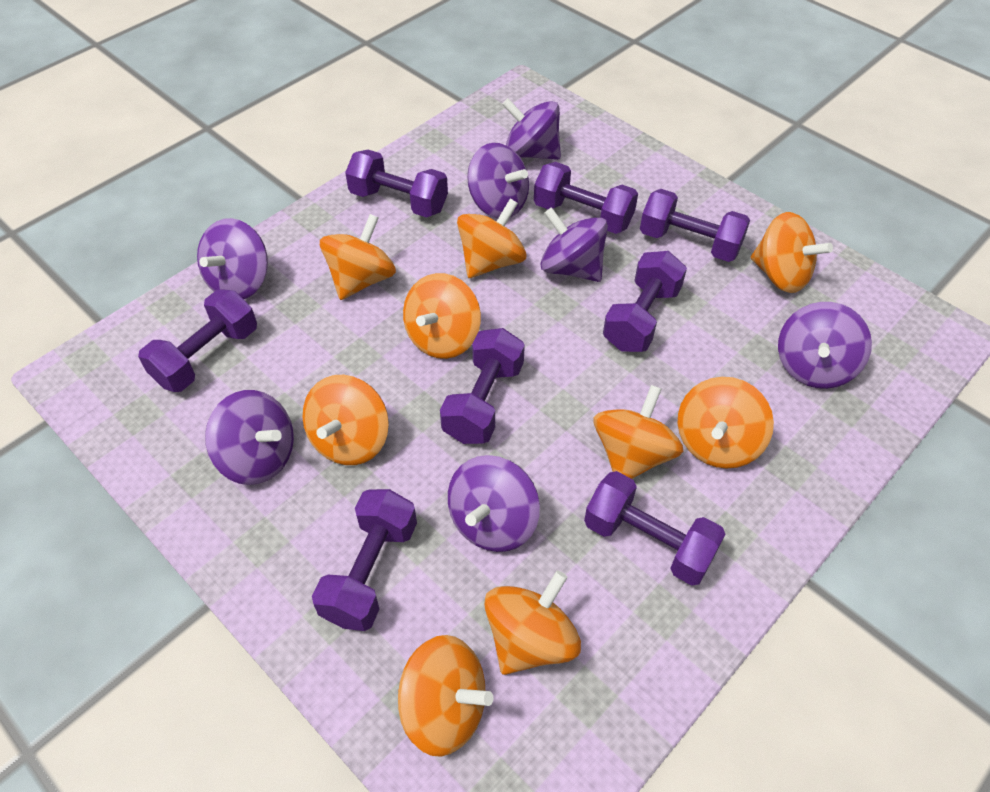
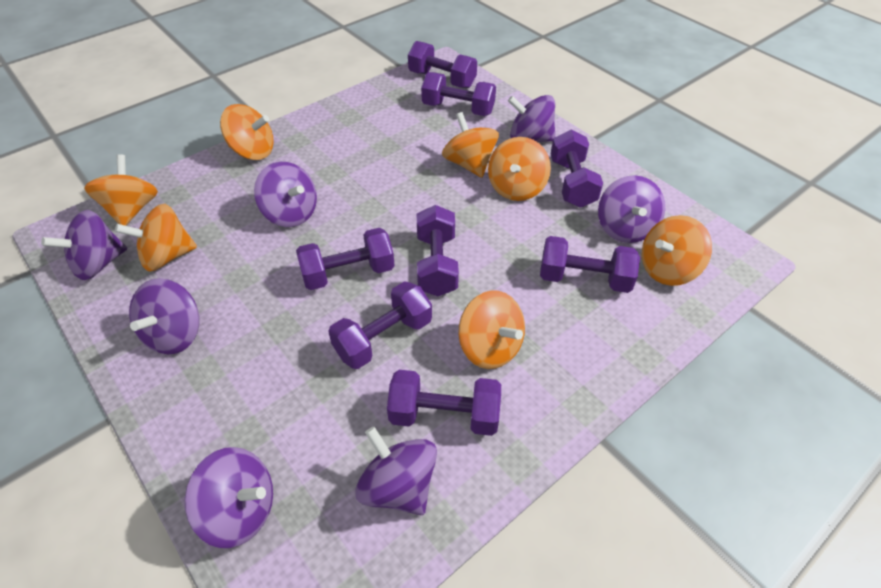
orange spinning top: 9 -> 7

